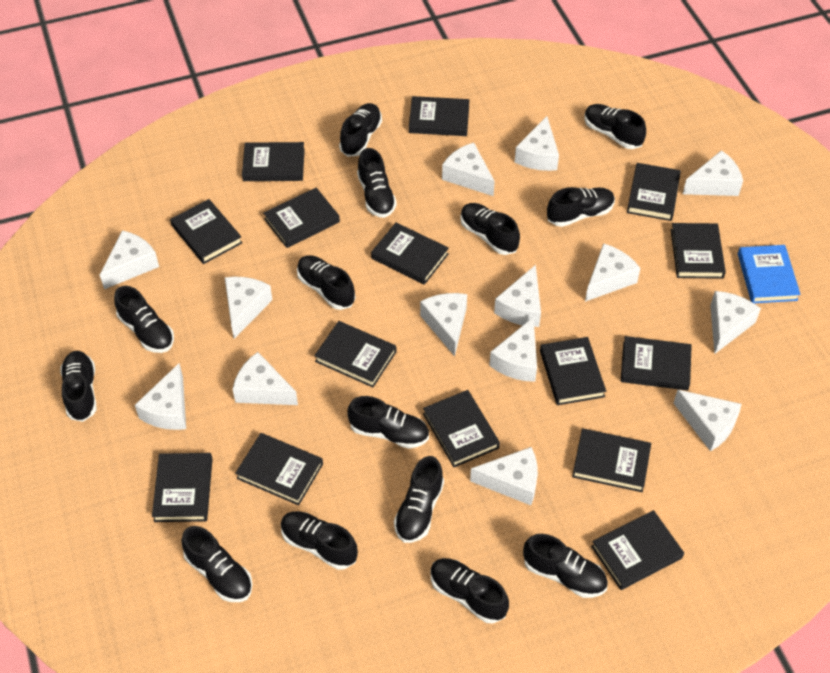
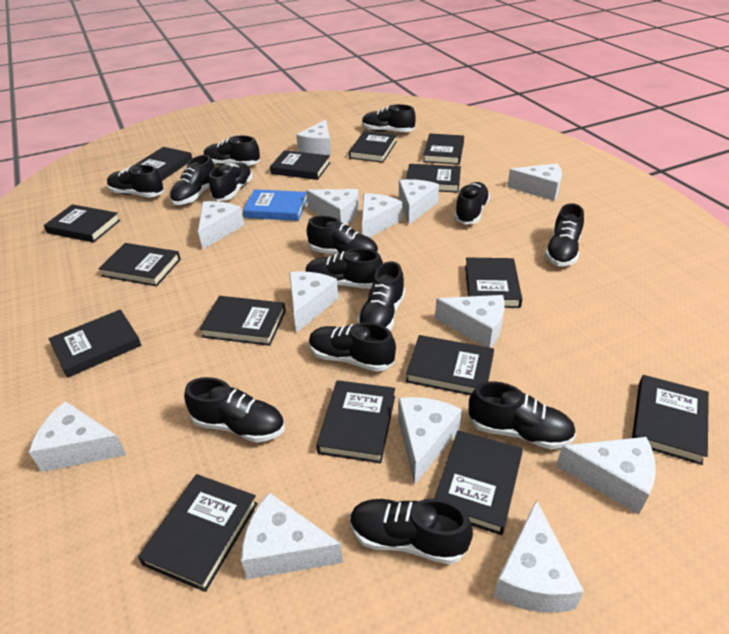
white cheese: 14 -> 13

